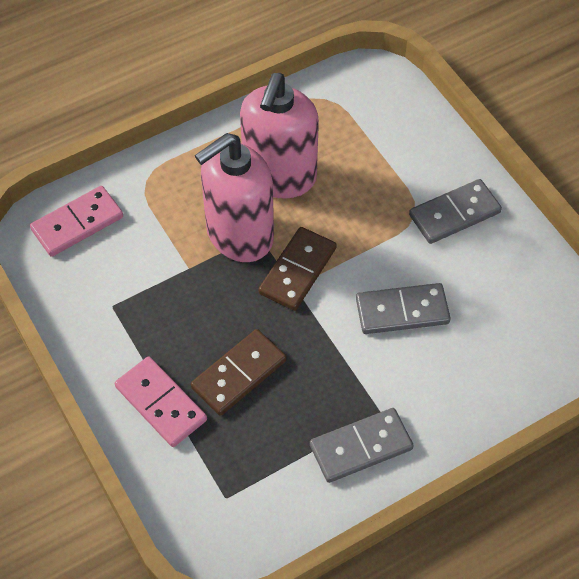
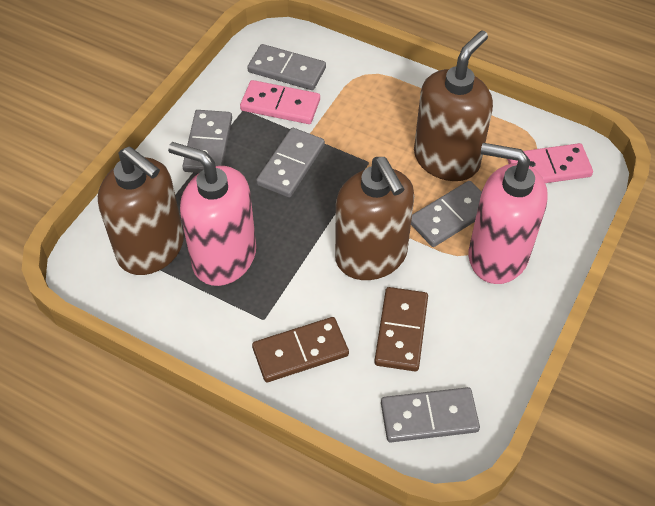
brown soap dispenser: 0 -> 3
grey domino: 3 -> 5

